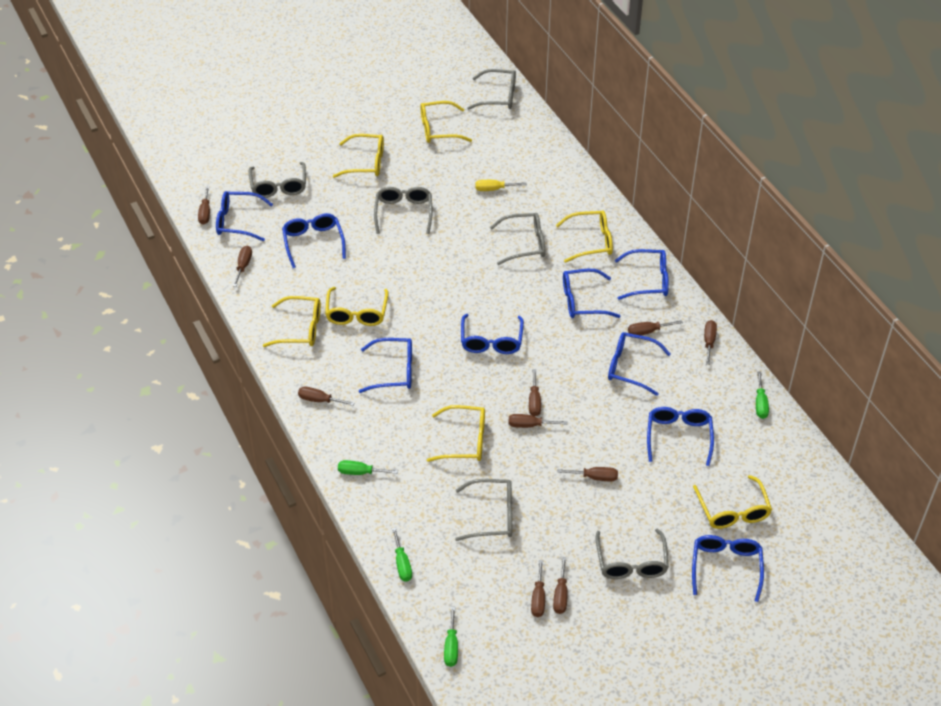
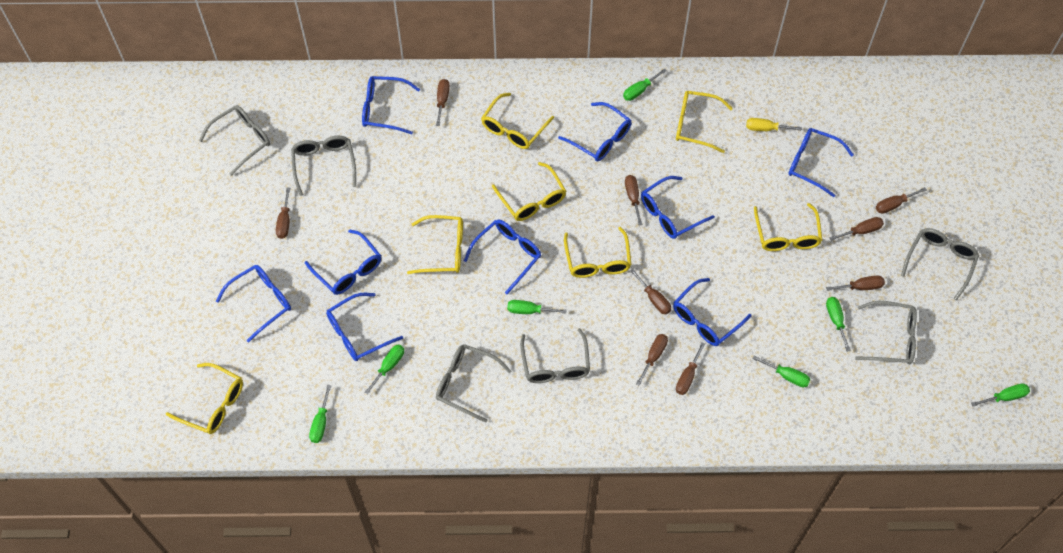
brown screwdriver: 10 -> 9
green screwdriver: 4 -> 7

